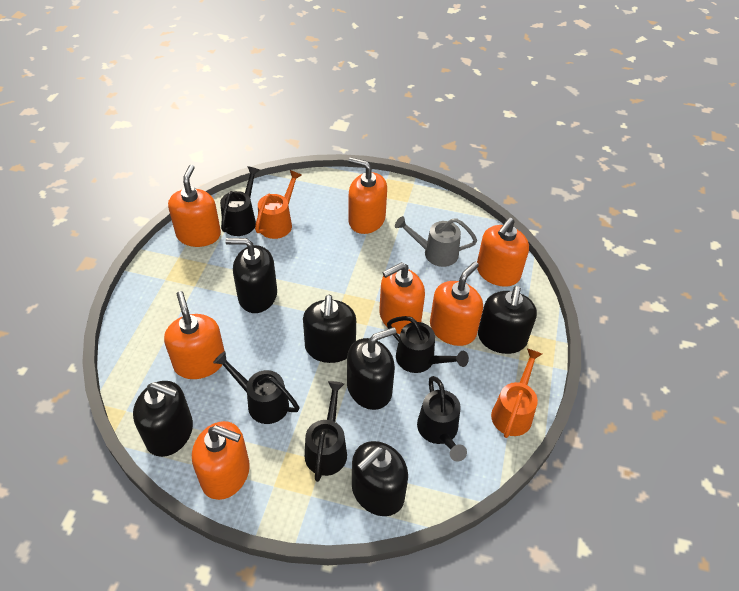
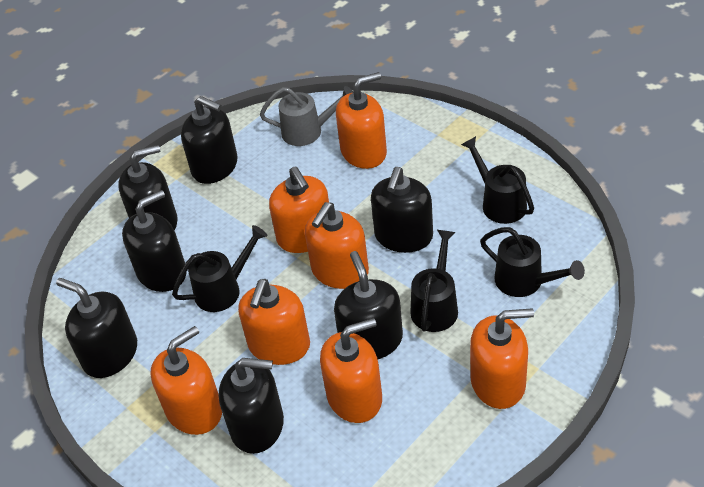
black soap dispenser: 6 -> 7
black watering can: 5 -> 4
orange watering can: 2 -> 0

